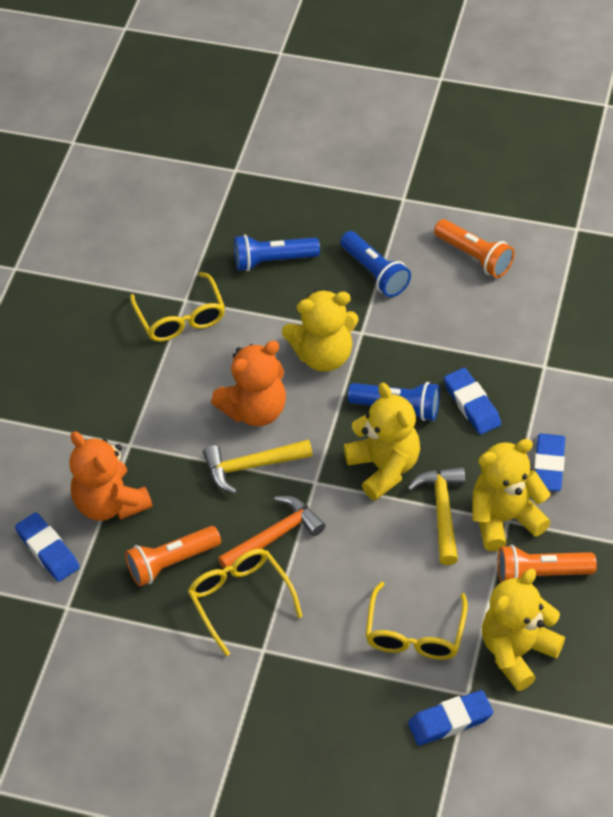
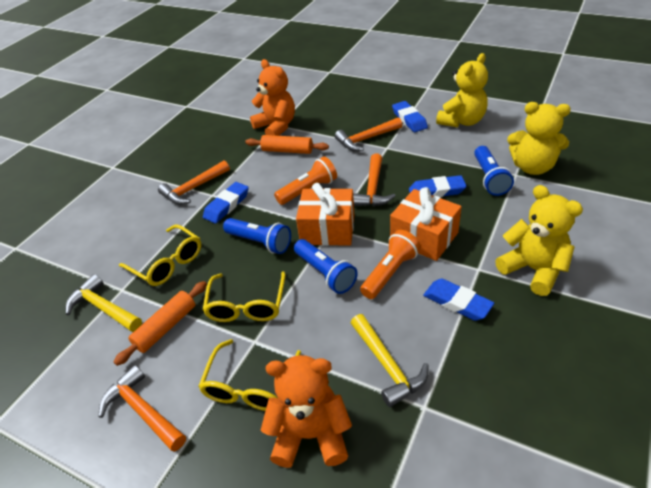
orange flashlight: 3 -> 2
orange gift: 0 -> 2
orange hammer: 1 -> 4
orange rolling pin: 0 -> 2
yellow teddy bear: 4 -> 3

